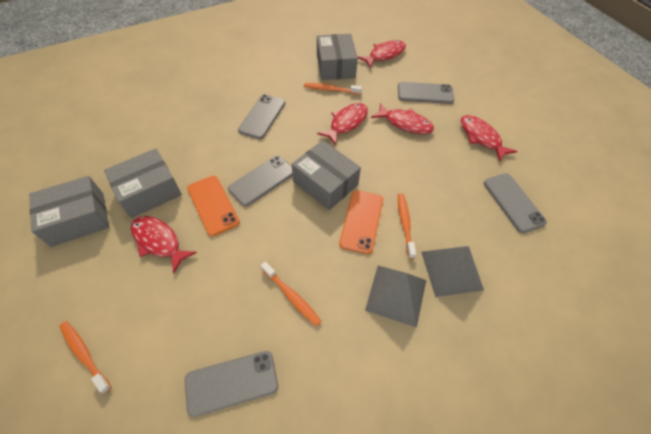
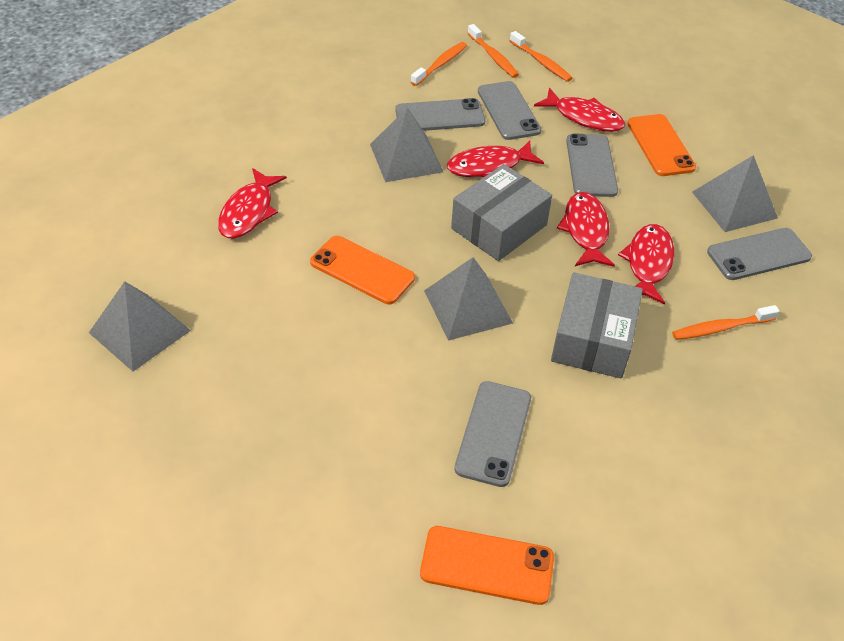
grey box: 4 -> 2
grey pyramid: 2 -> 4
orange phone: 2 -> 3

